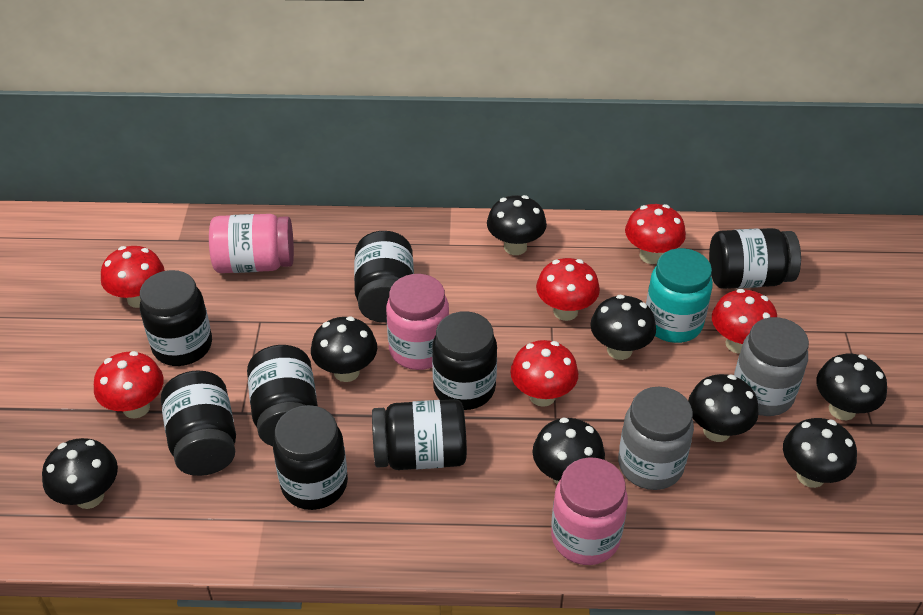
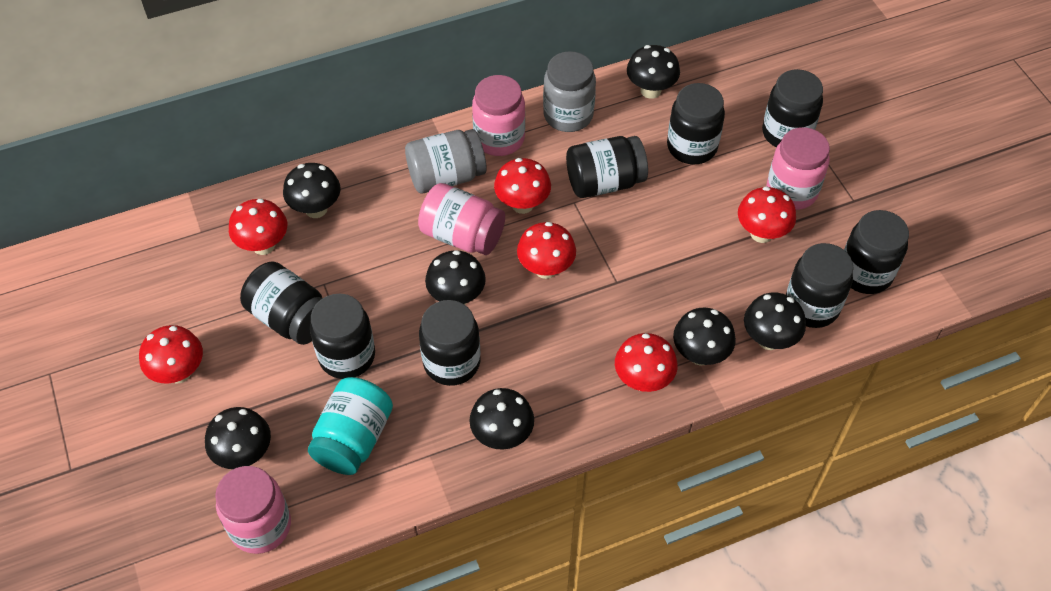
black mushroom: 8 -> 7
pink jar: 3 -> 4

